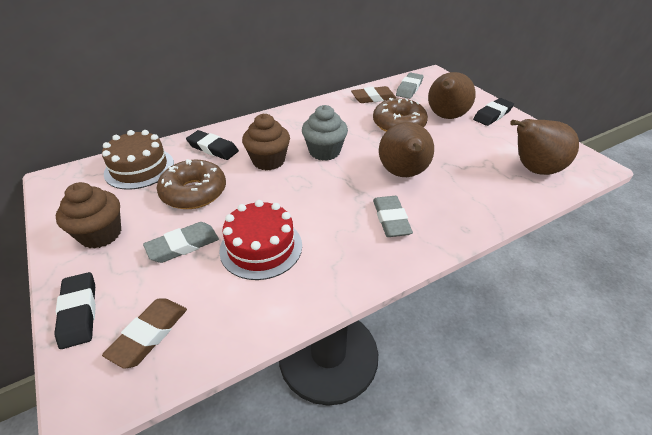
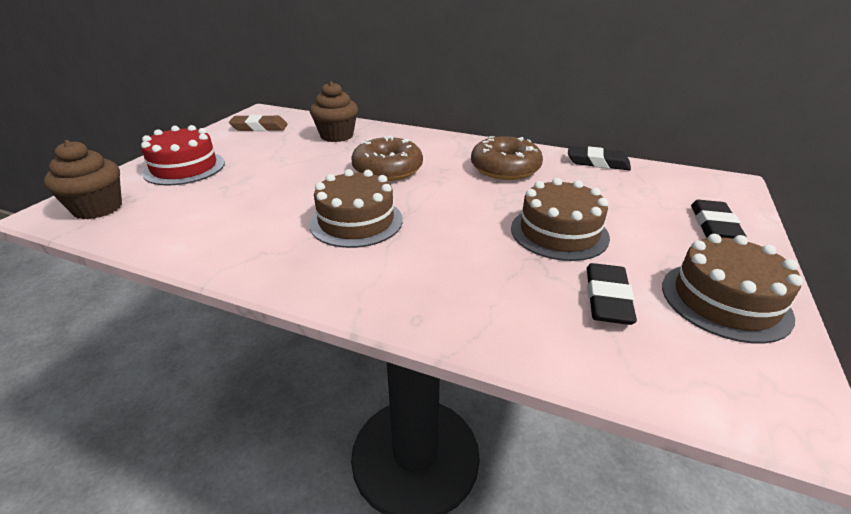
brown cake: 1 -> 3
brown eraser: 2 -> 1
brown pear: 3 -> 0
grey cupcake: 1 -> 0
grey eraser: 3 -> 0

